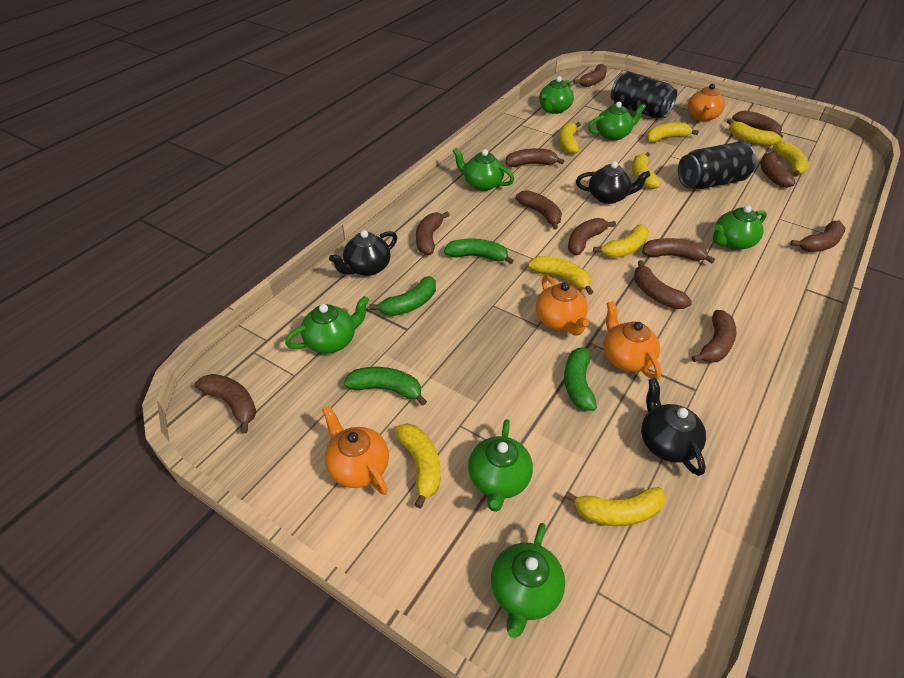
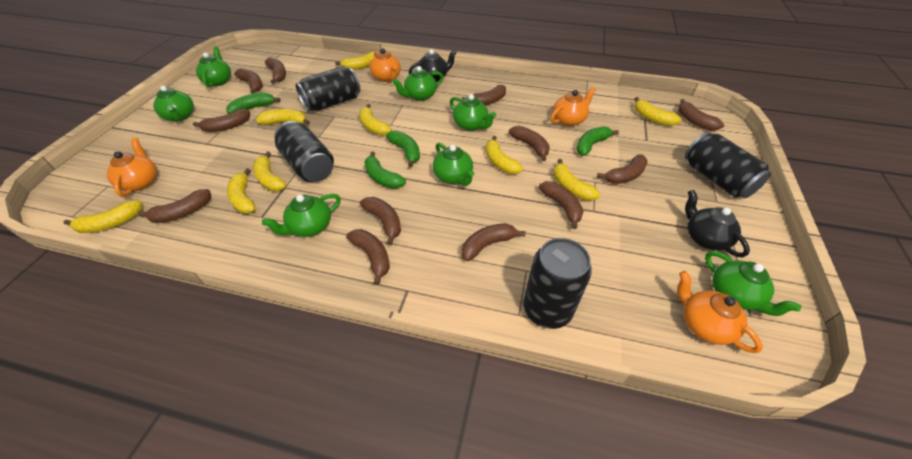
black can: 2 -> 4
black teapot: 3 -> 2

